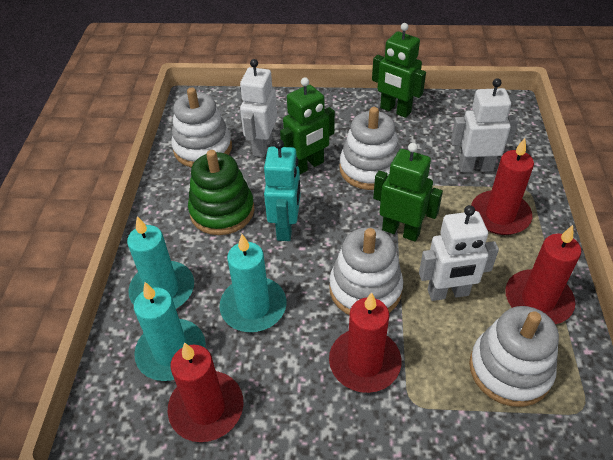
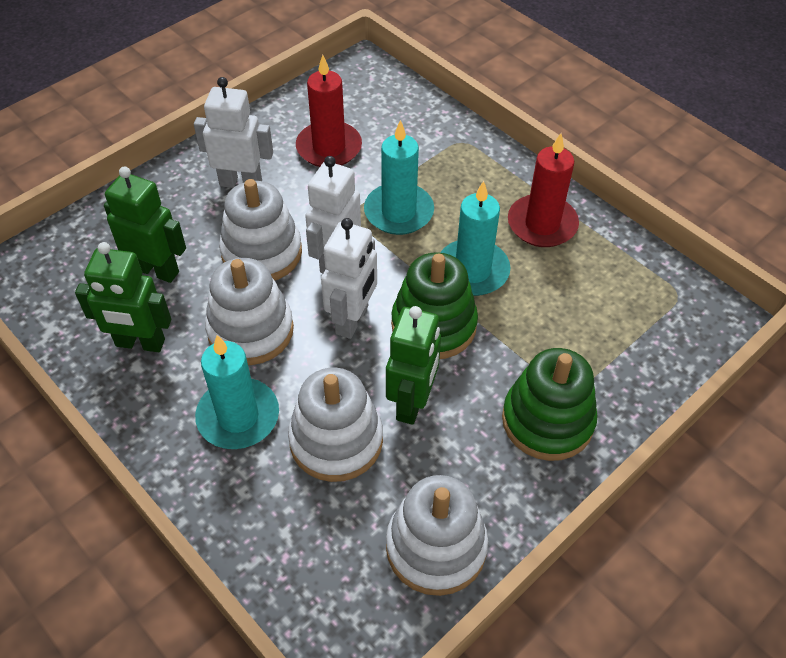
green stacking toy: 1 -> 2
red candle: 4 -> 2
turquoise robot: 1 -> 0

